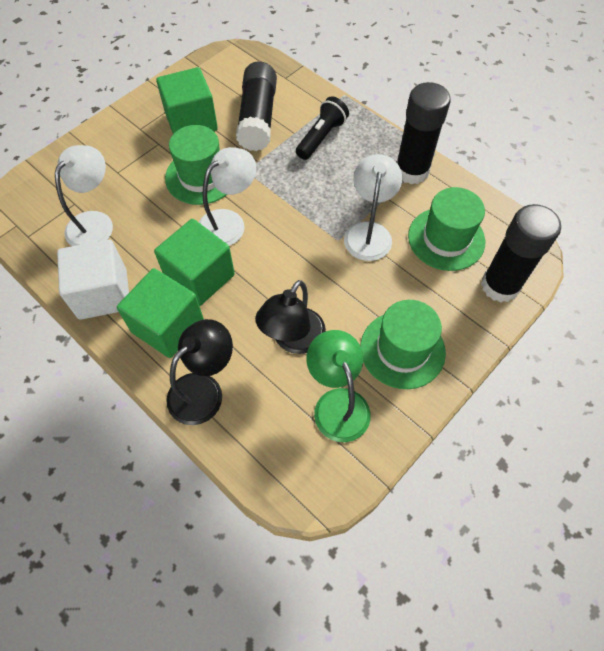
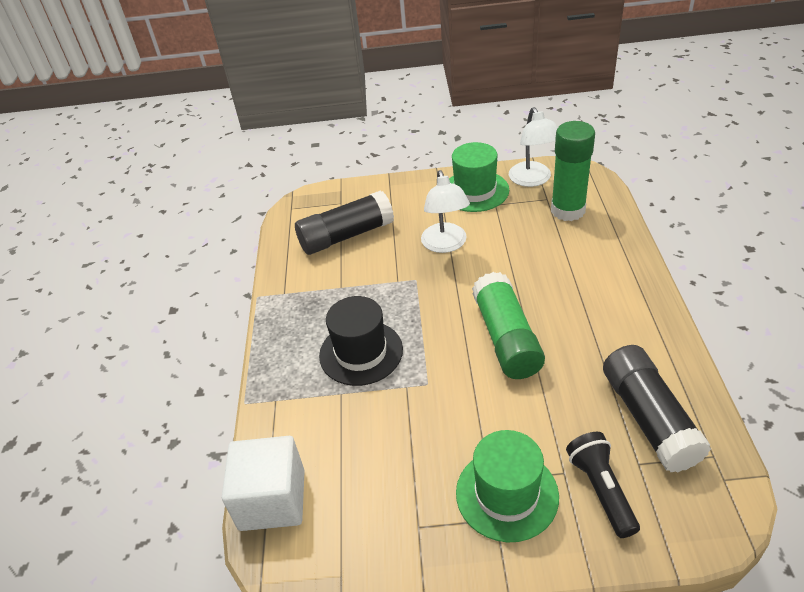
black glue stick: 3 -> 2
black hat: 0 -> 1
black lamp: 2 -> 0
green cube: 3 -> 0
green glue stick: 0 -> 2
green hat: 3 -> 2
green lamp: 1 -> 0
white lamp: 3 -> 2

